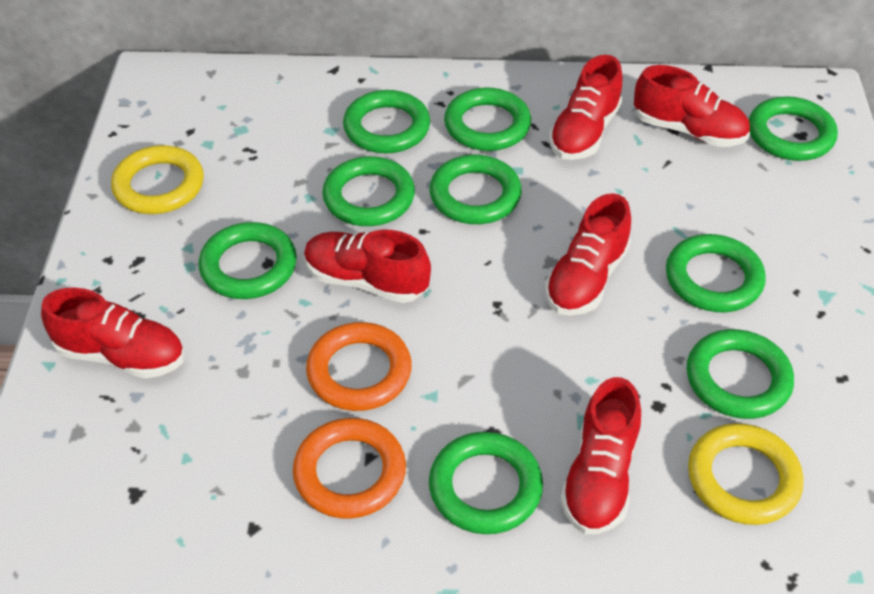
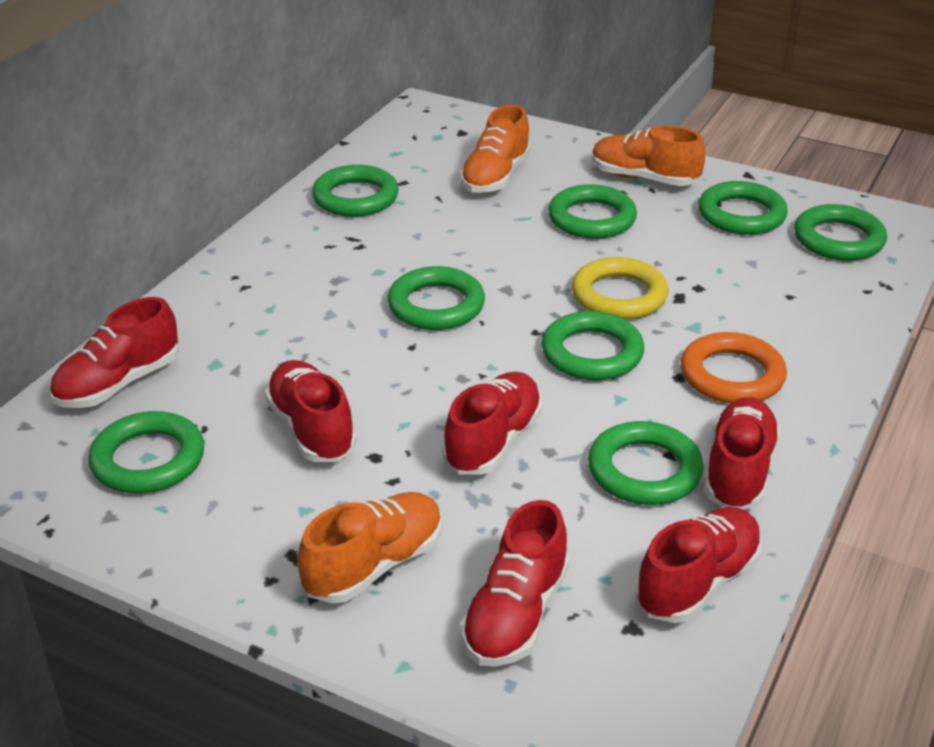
green ring: 9 -> 8
orange ring: 2 -> 1
orange shoe: 0 -> 3
yellow ring: 2 -> 1

